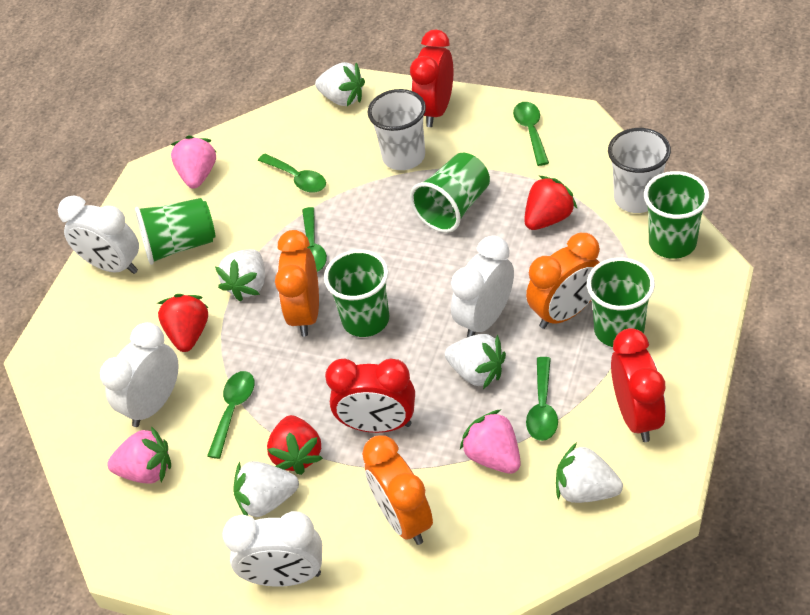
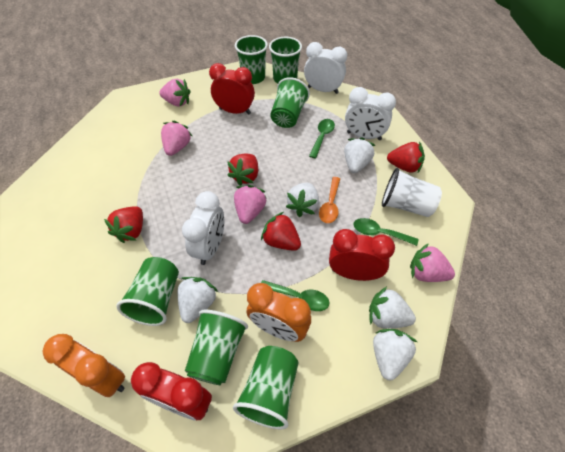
green cup: 5 -> 6
green spoon: 5 -> 3
orange clock: 3 -> 2
orange spoon: 0 -> 1
pink strawberry: 3 -> 4
red strawberry: 3 -> 4
white clock: 4 -> 3
white cup: 2 -> 1

